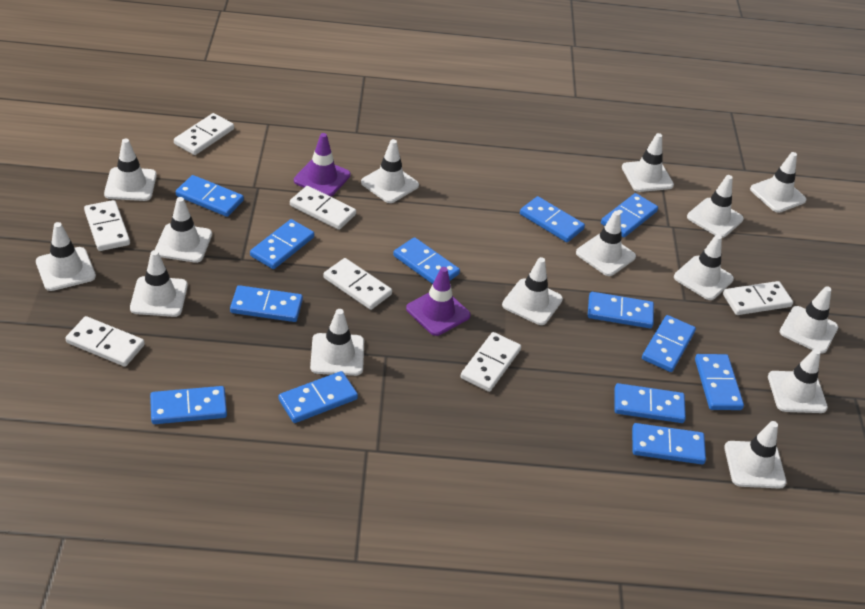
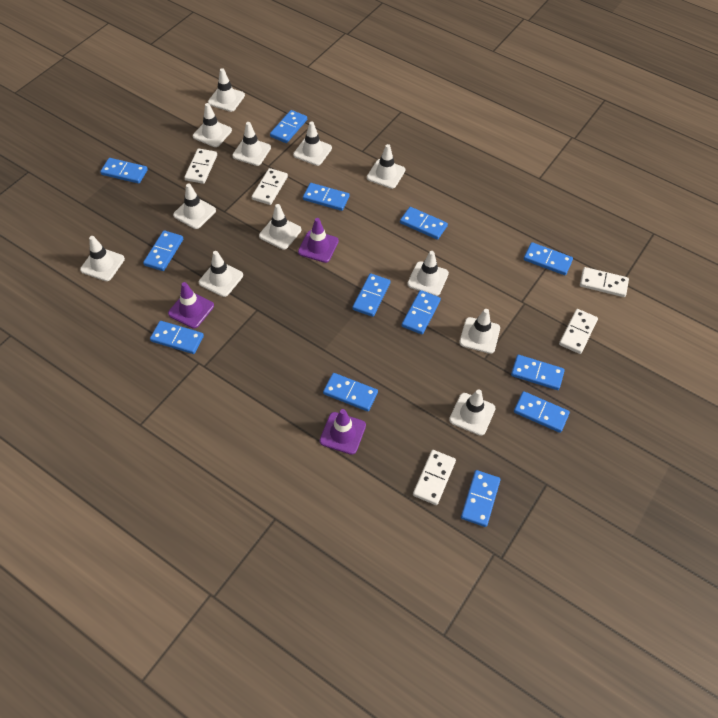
purple traffic cone: 2 -> 3
white domino: 7 -> 5
white traffic cone: 15 -> 12

